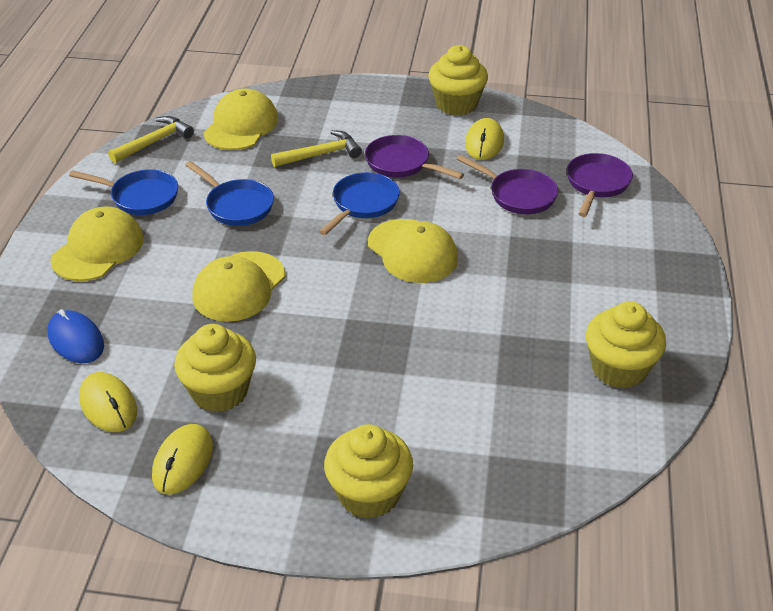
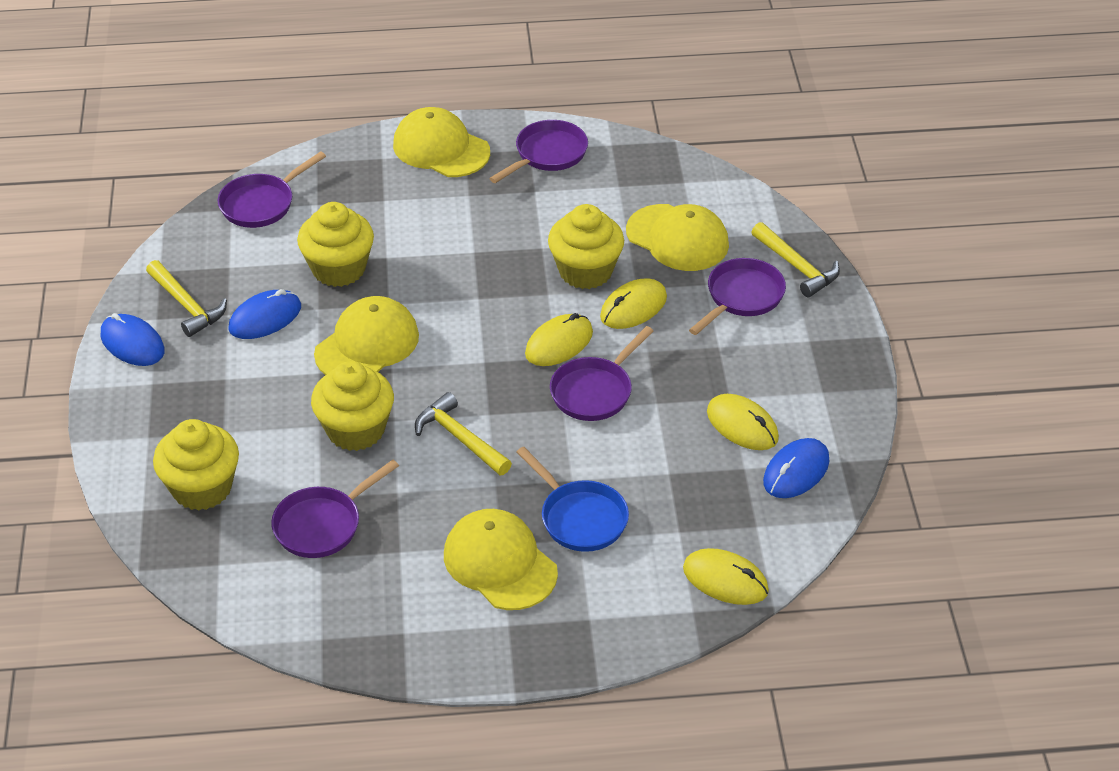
blue mouse: 1 -> 3
blue pan: 3 -> 1
purple pan: 3 -> 5
yellow hammer: 2 -> 3
yellow mouse: 3 -> 4

